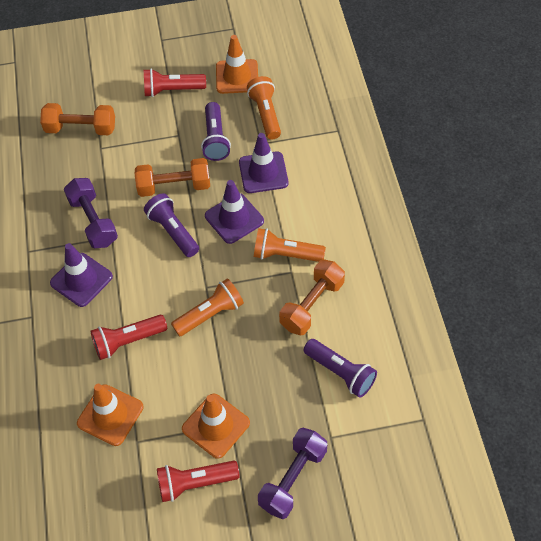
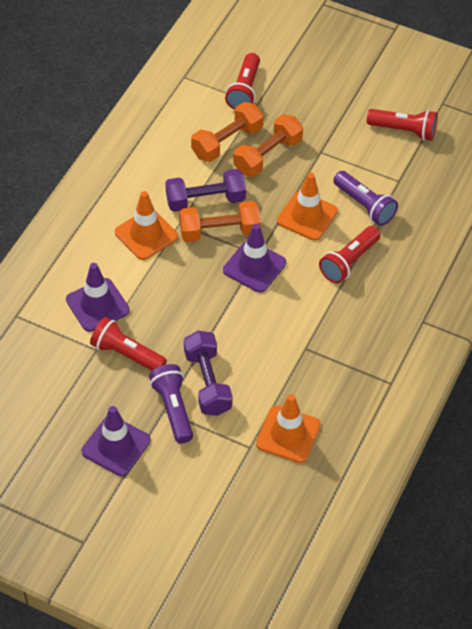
orange flashlight: 3 -> 0
purple flashlight: 3 -> 2
red flashlight: 3 -> 4

